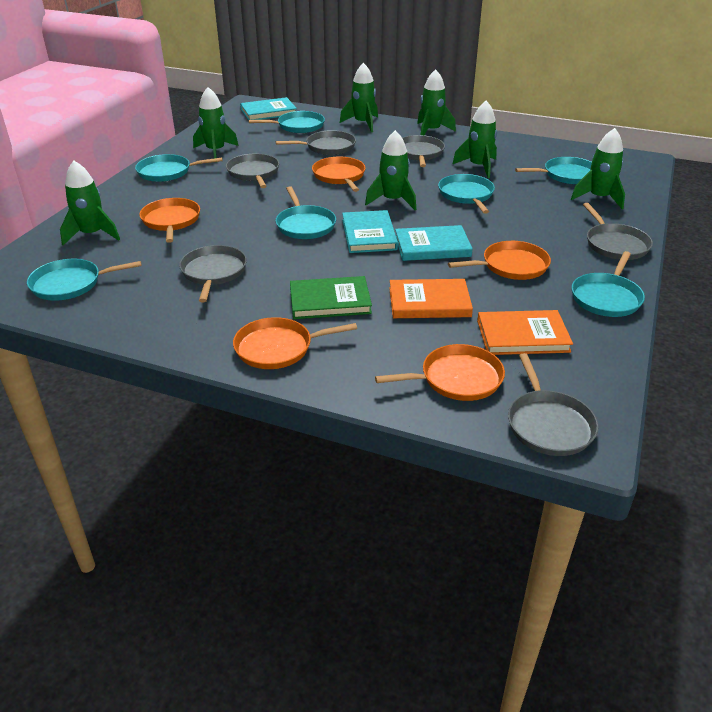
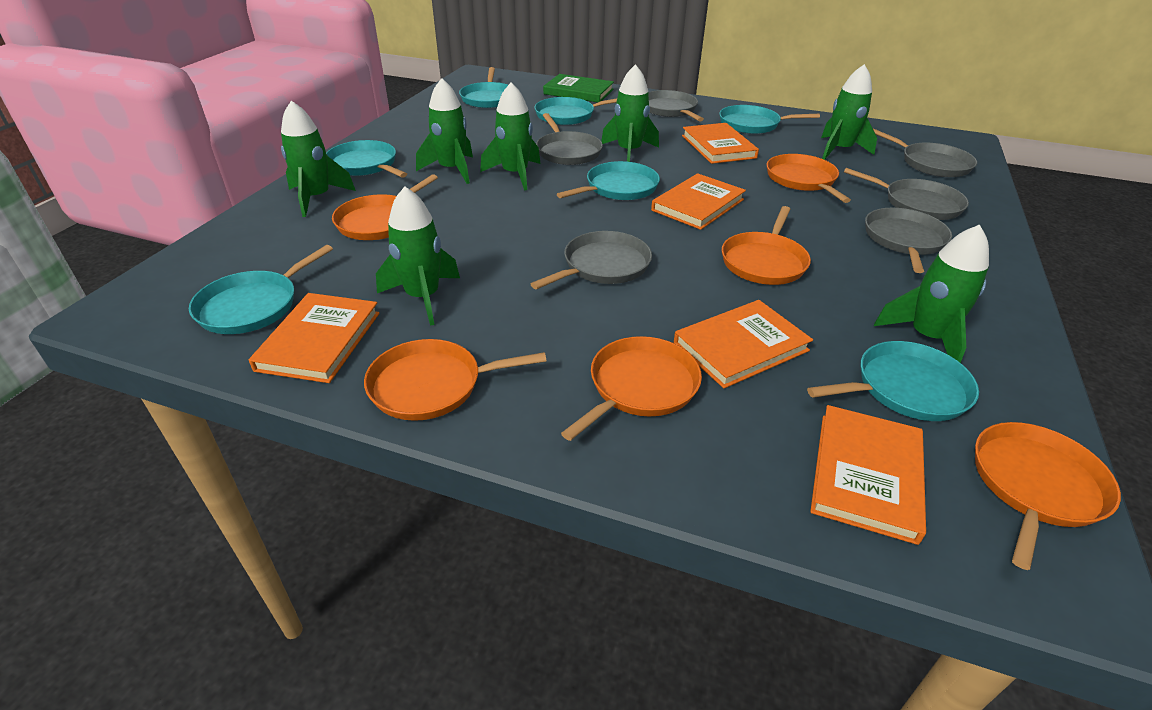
orange book: 2 -> 5
orange pan: 5 -> 6
turquoise book: 3 -> 0

